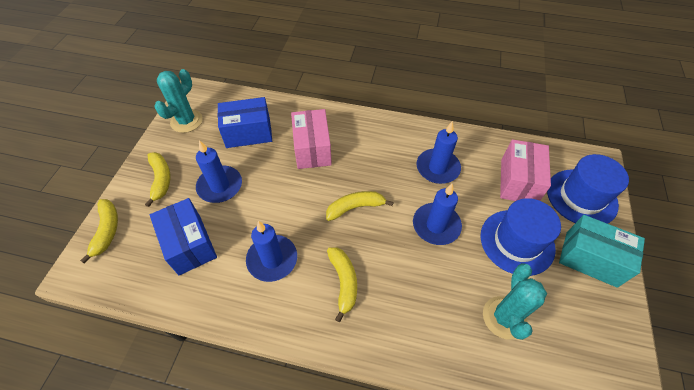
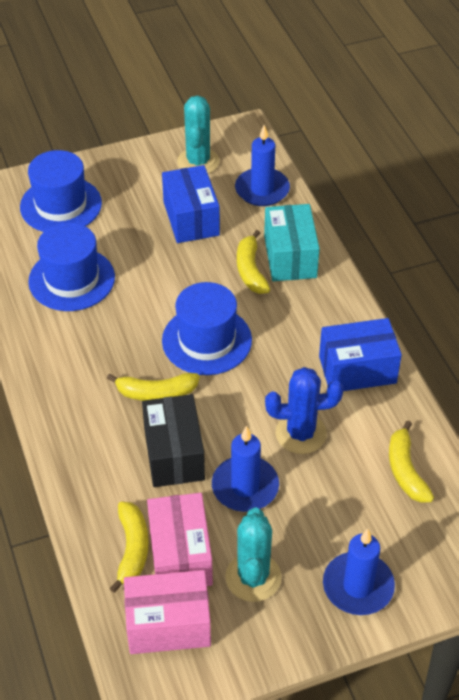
black box: 0 -> 1
blue cactus: 0 -> 1
blue candle: 4 -> 3
blue hat: 2 -> 3

